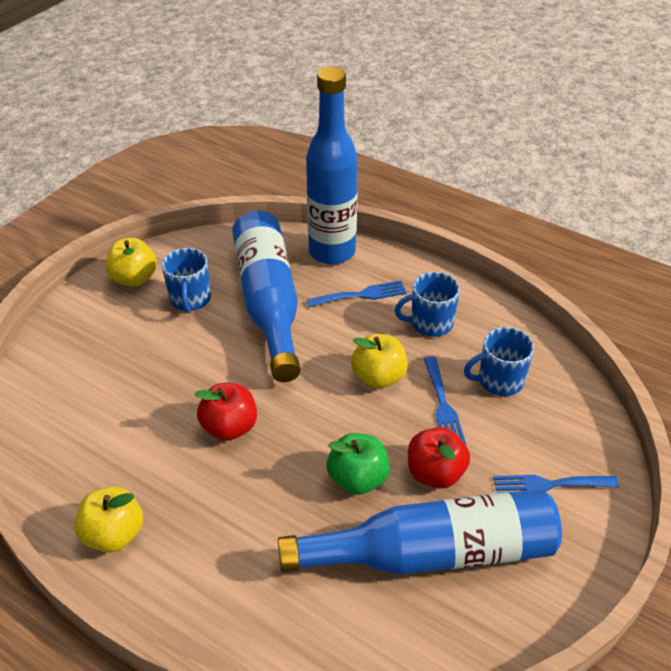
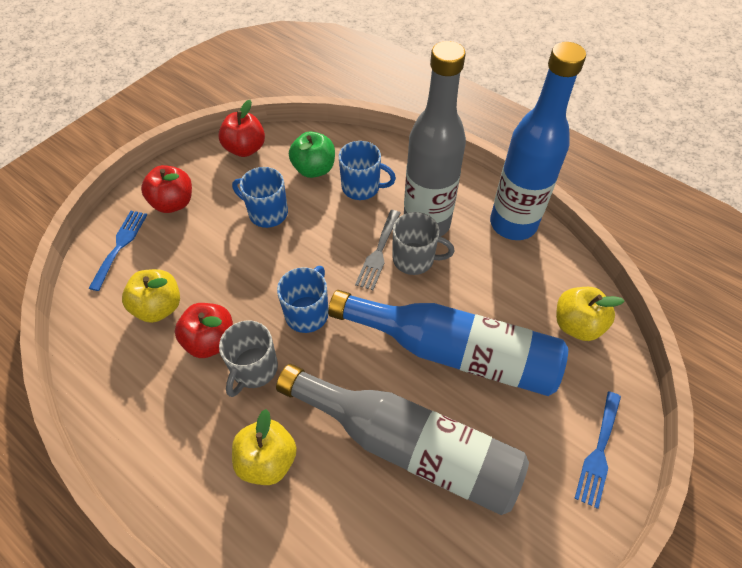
blue bottle: 3 -> 2
blue fork: 3 -> 2
grey bottle: 0 -> 2
grey fork: 0 -> 1
grey mug: 0 -> 2
red apple: 2 -> 3

